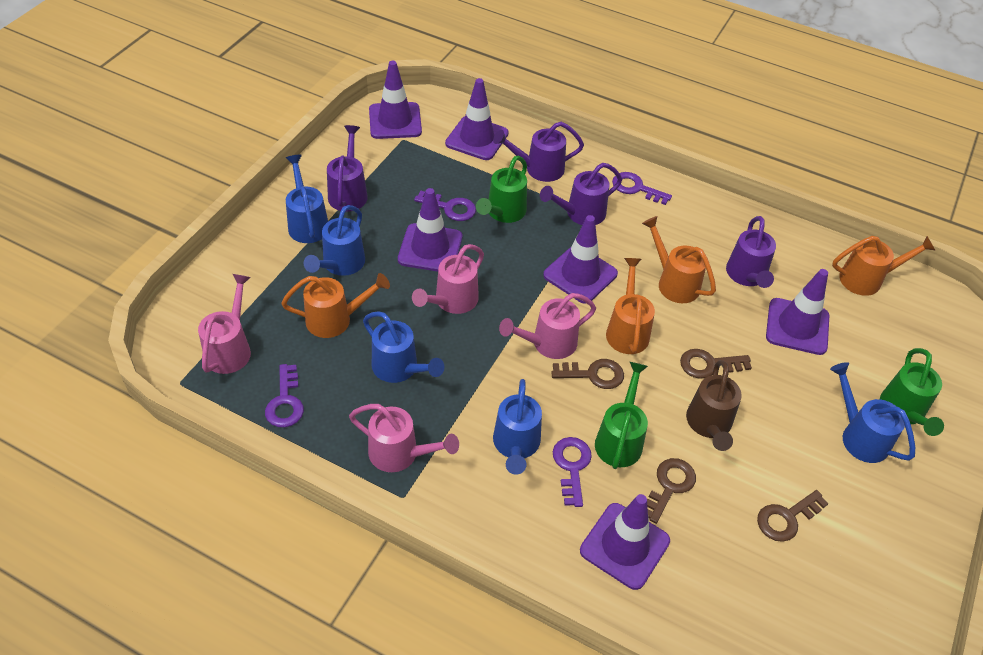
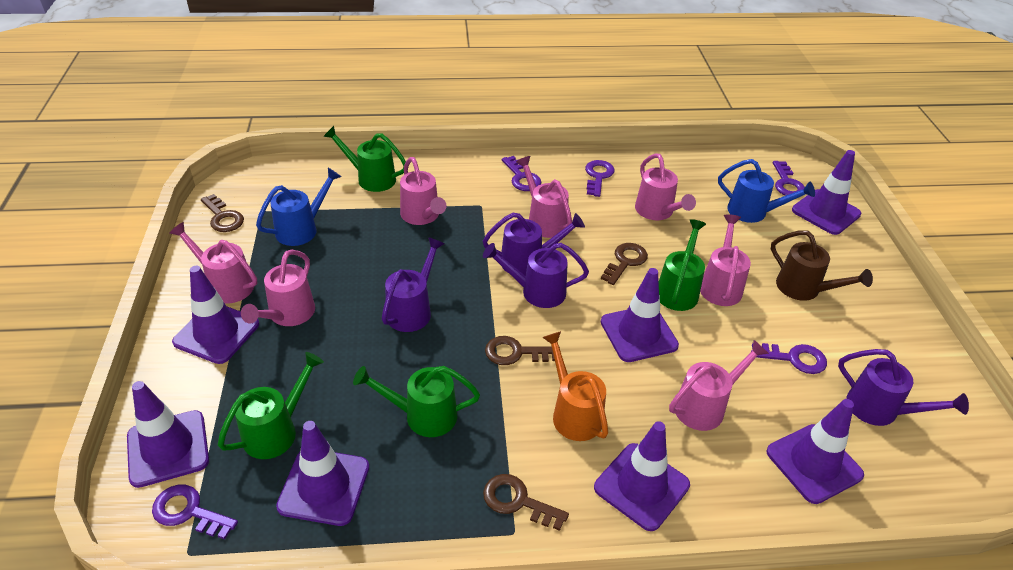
blue watering can: 5 -> 2
green watering can: 3 -> 4
orange watering can: 4 -> 1
pink watering can: 4 -> 7
purple key: 4 -> 5
purple traffic cone: 6 -> 7

